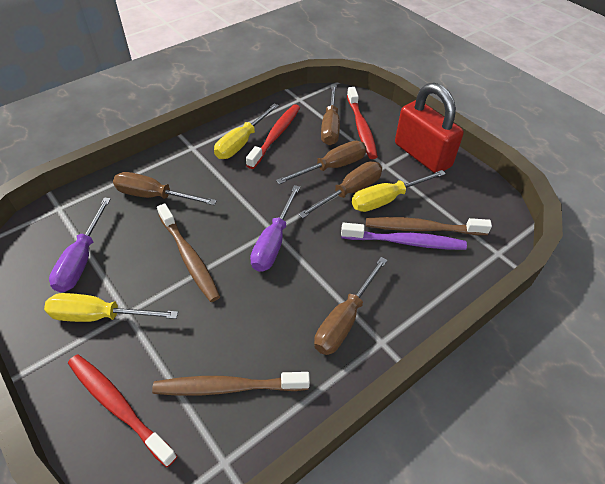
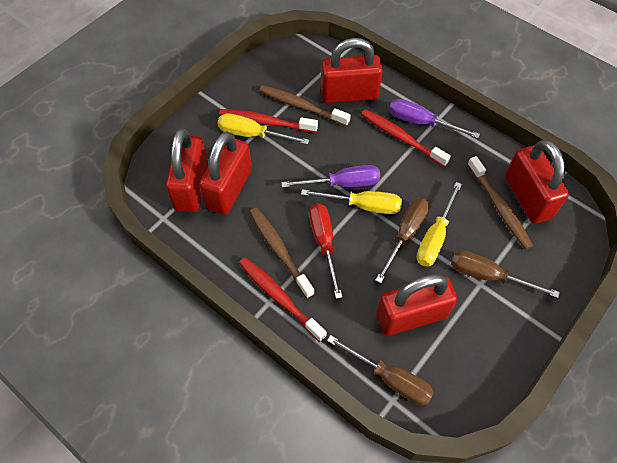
brown screwdriver: 5 -> 3
purple toothbrush: 1 -> 0
red padlock: 1 -> 5
red screwdriver: 0 -> 1

